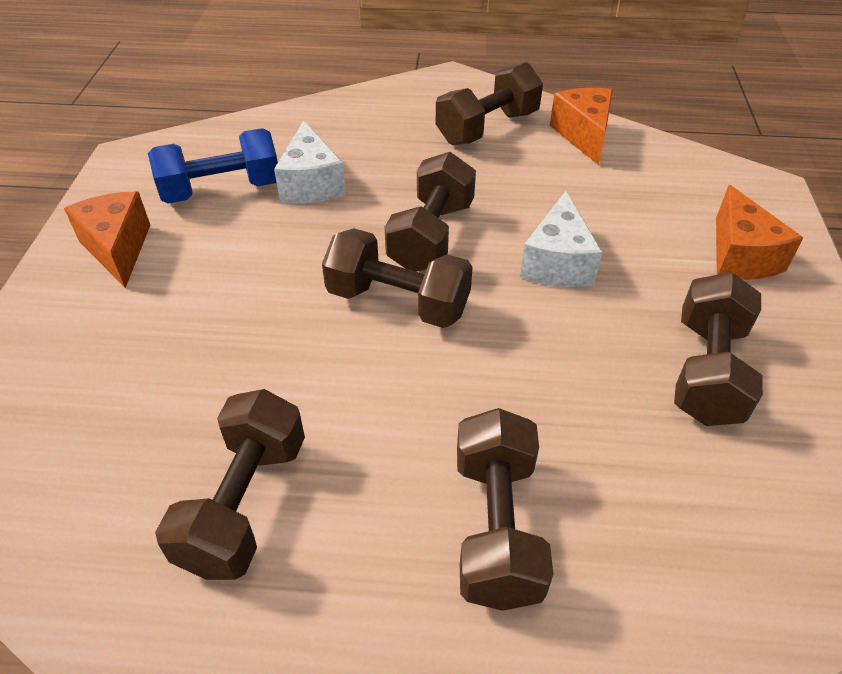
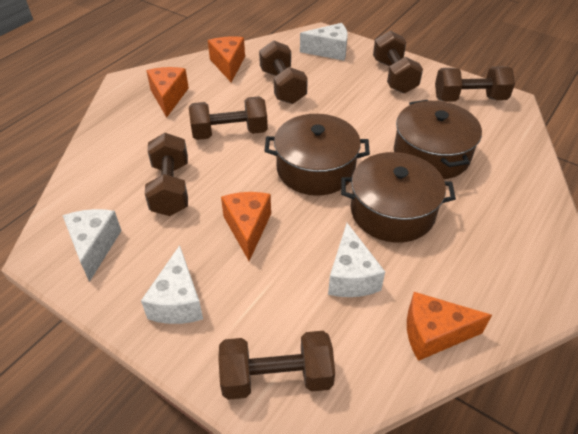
blue dumbbell: 1 -> 0
brown pot: 0 -> 3
orange cheese: 3 -> 4
white cheese: 2 -> 4

